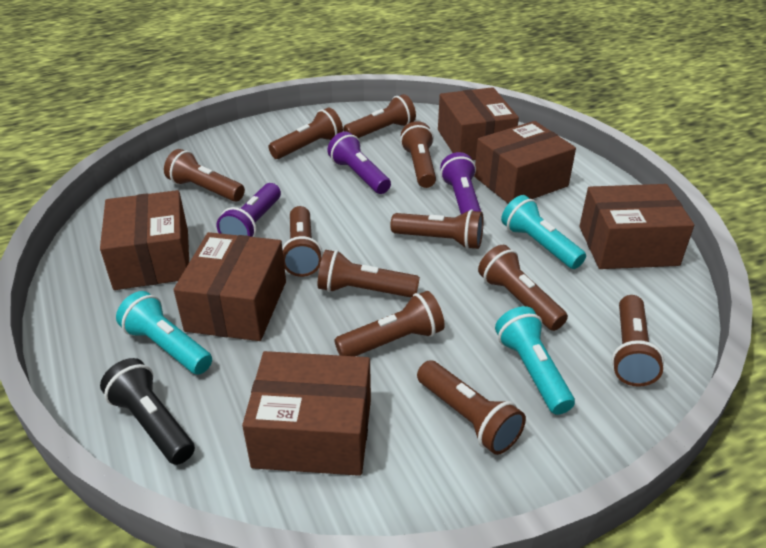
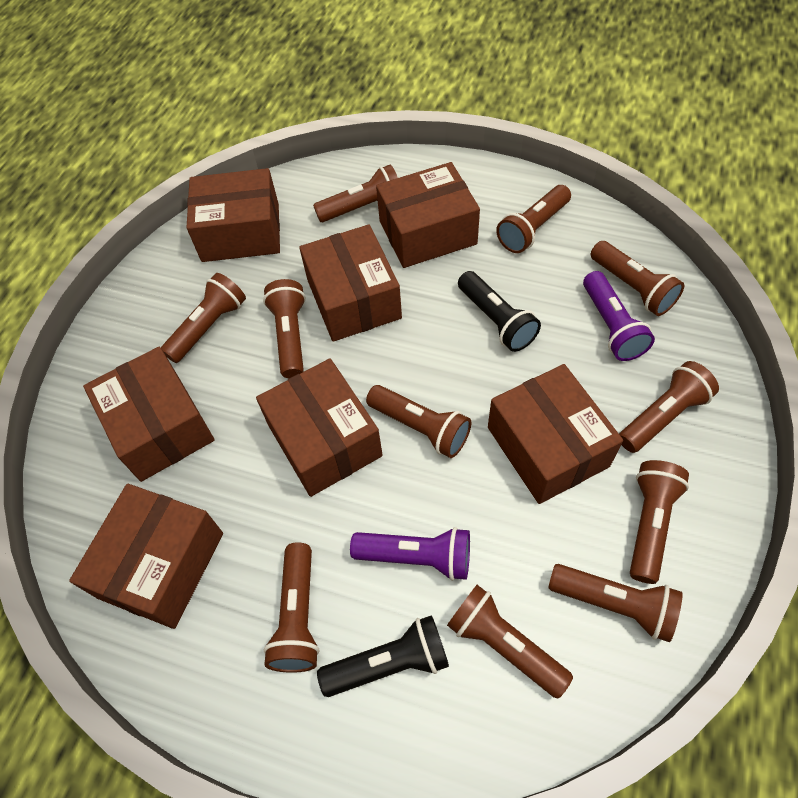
black flashlight: 1 -> 2
brown box: 6 -> 7
purple flashlight: 3 -> 2
turquoise flashlight: 3 -> 0

